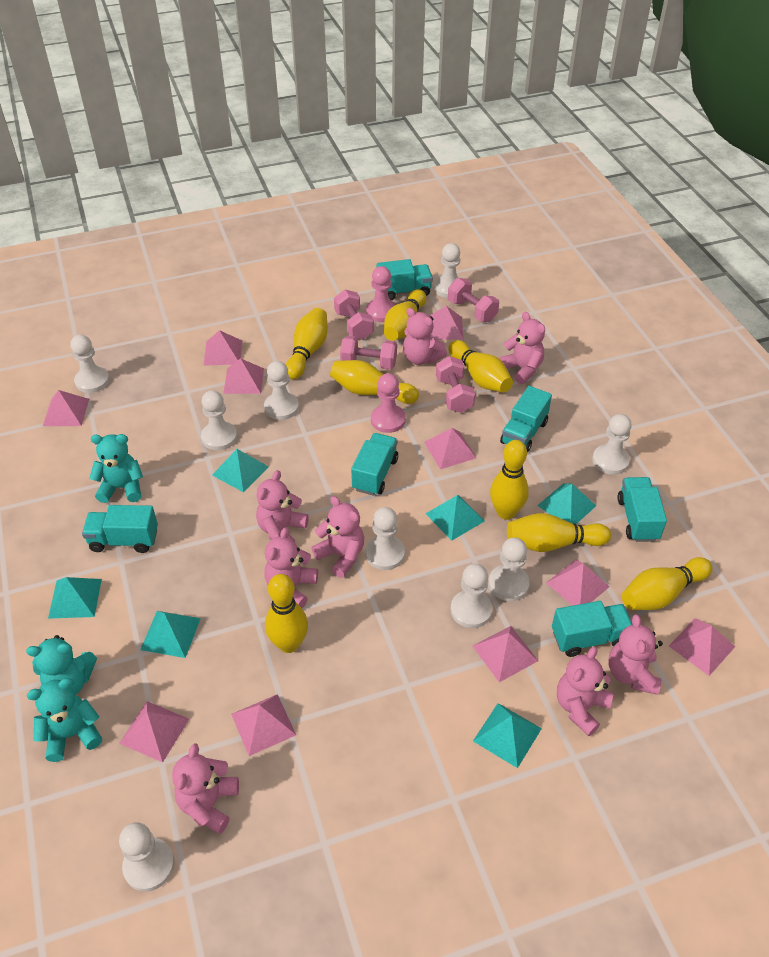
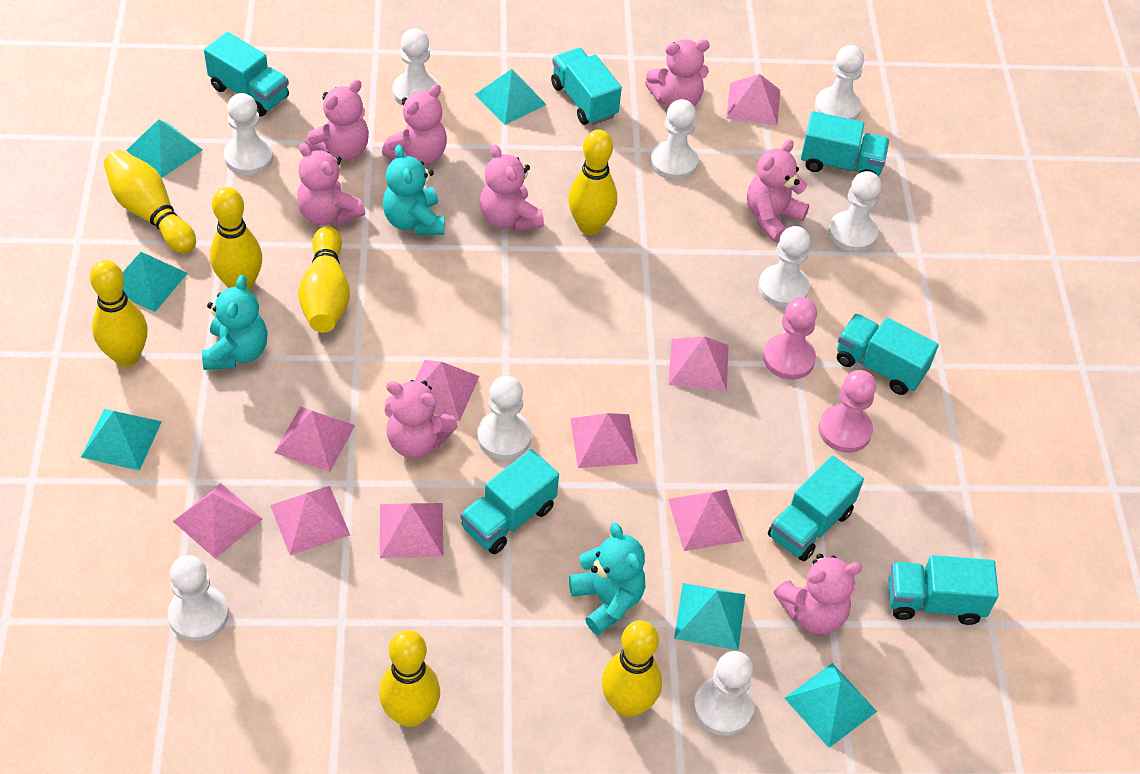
pink dumbbell: 4 -> 0
pink pyramid: 10 -> 9
turquoise truck: 6 -> 7
yellow bowling pin: 8 -> 7

